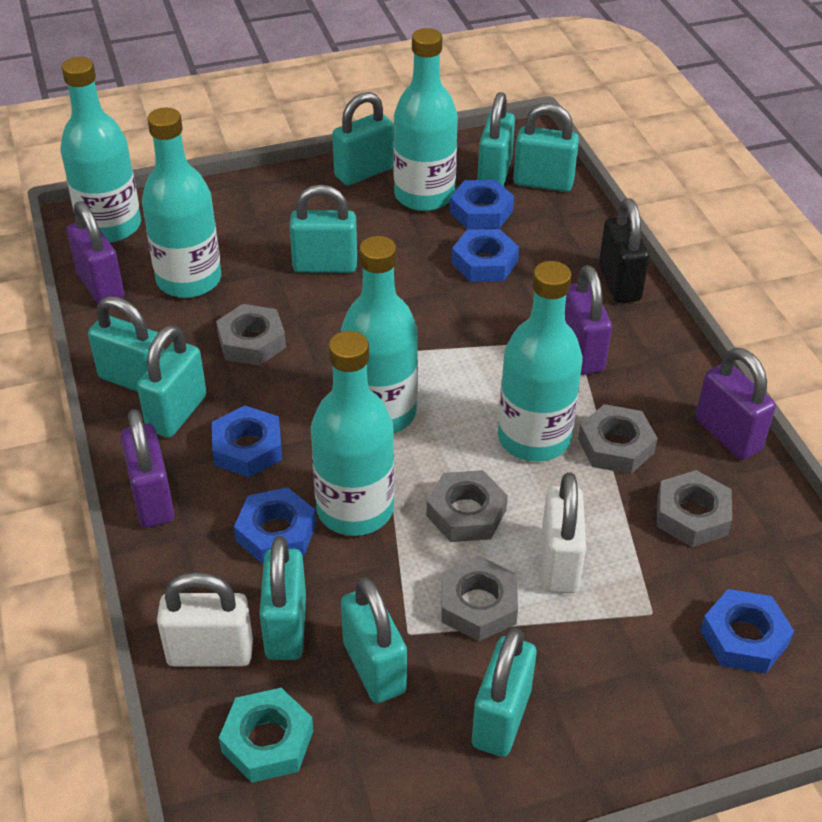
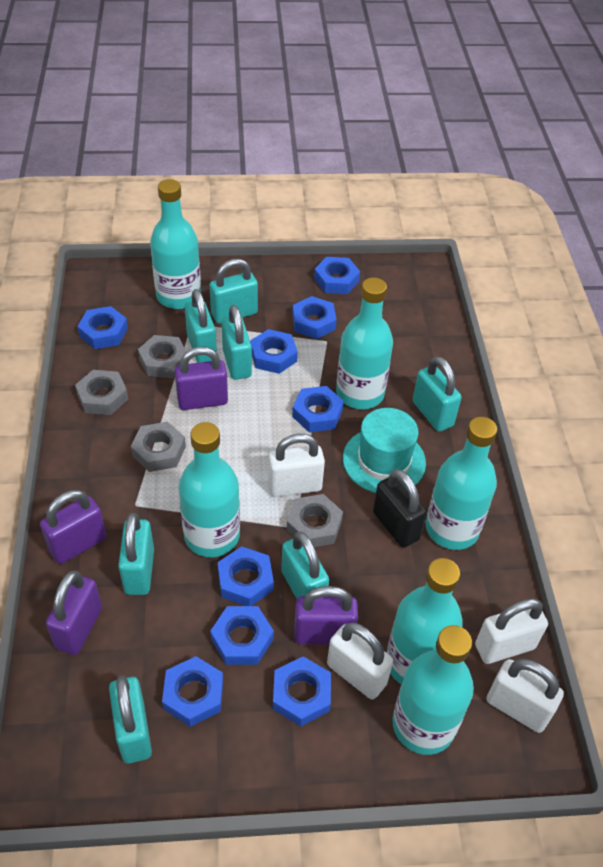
blue nut: 5 -> 9
grey nut: 5 -> 4
turquoise hat: 0 -> 1
turquoise nut: 1 -> 0
turquoise padlock: 9 -> 7
white padlock: 2 -> 4

